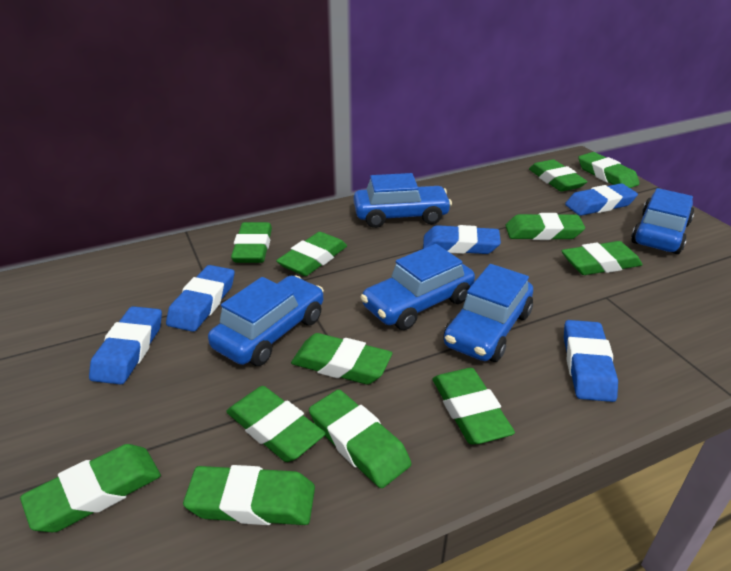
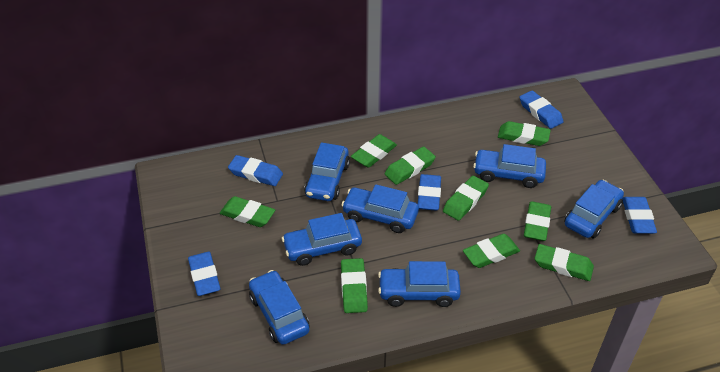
blue car: 5 -> 7
green eraser: 12 -> 9

